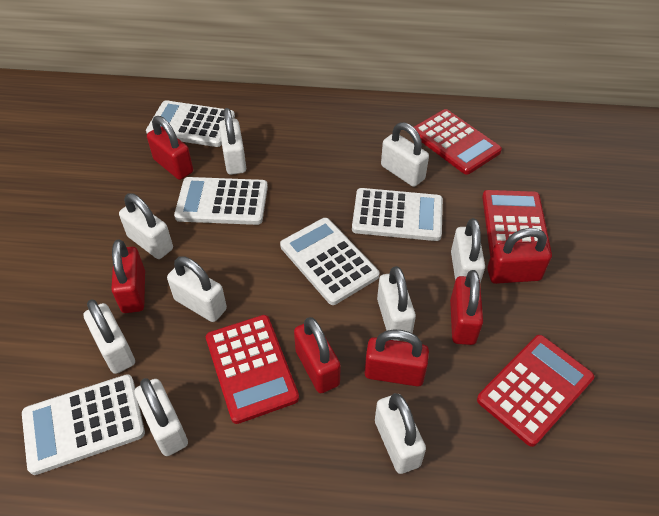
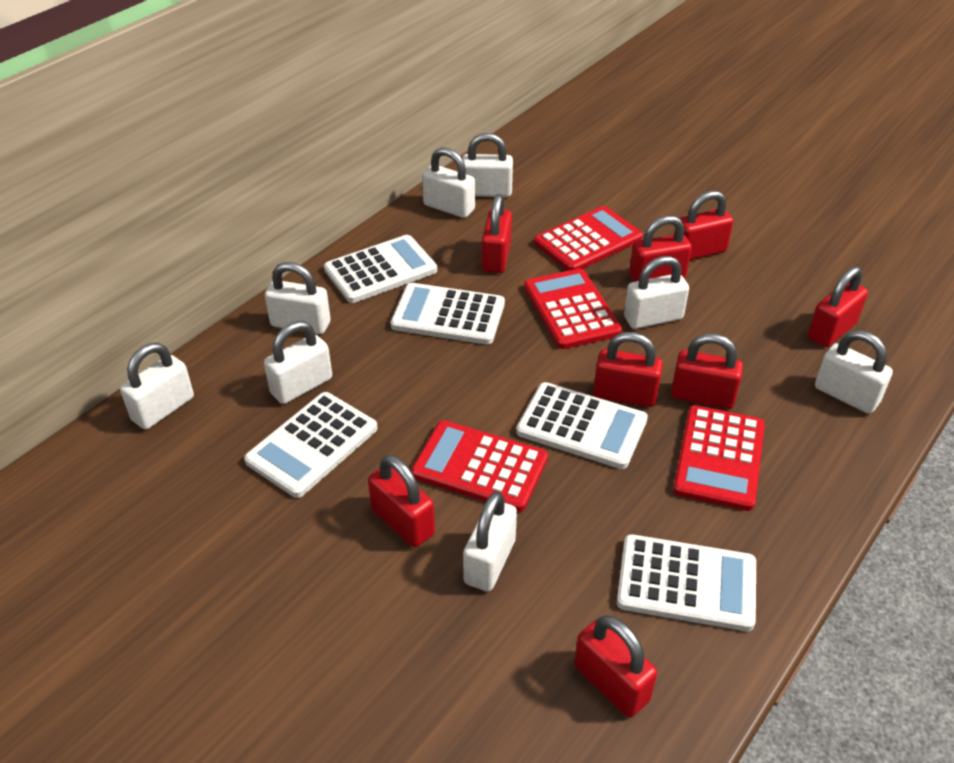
red padlock: 6 -> 8
white padlock: 9 -> 8

